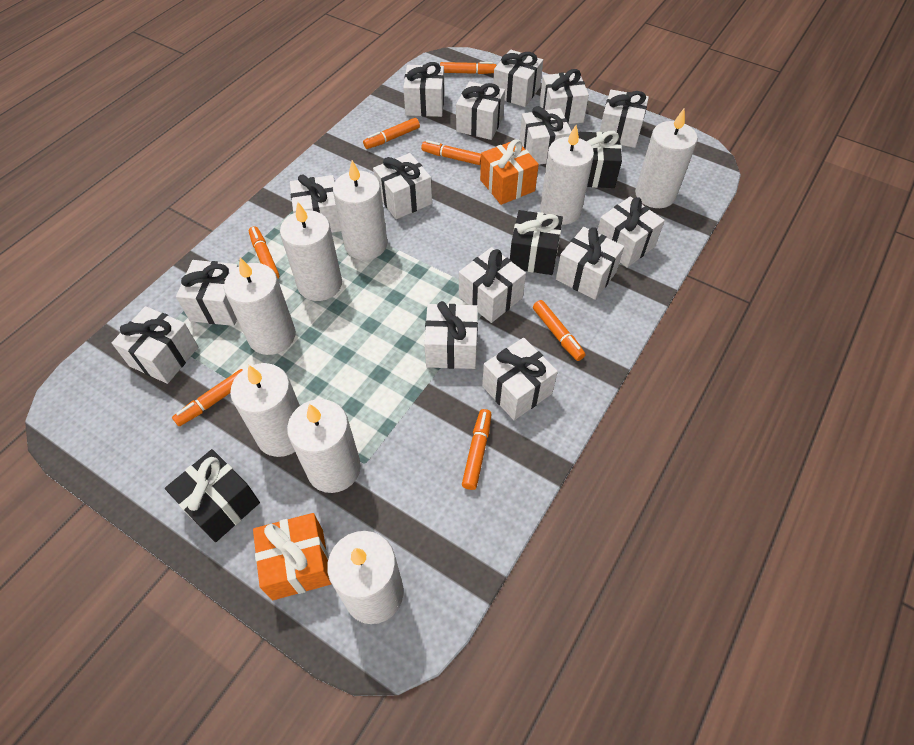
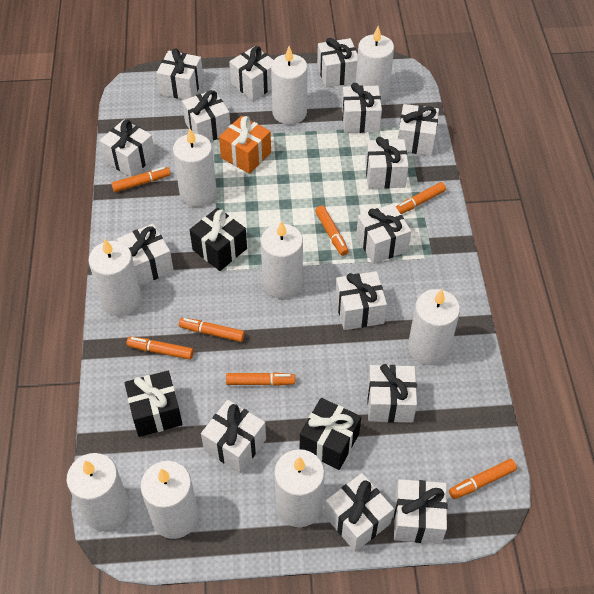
orange gift: 2 -> 1
white candle: 8 -> 9

